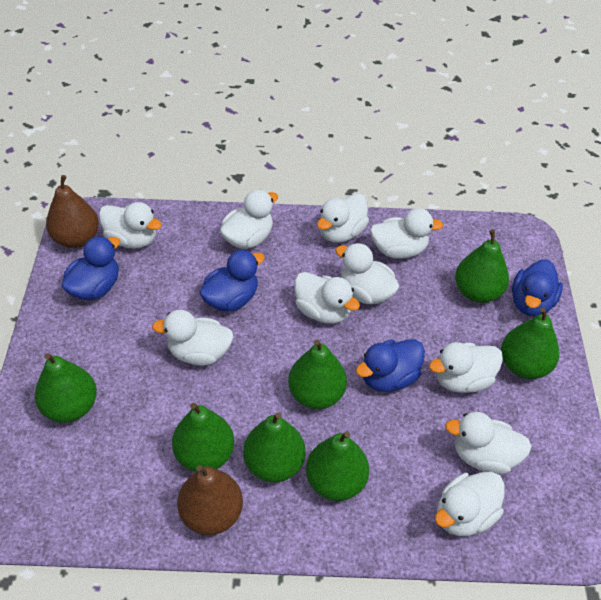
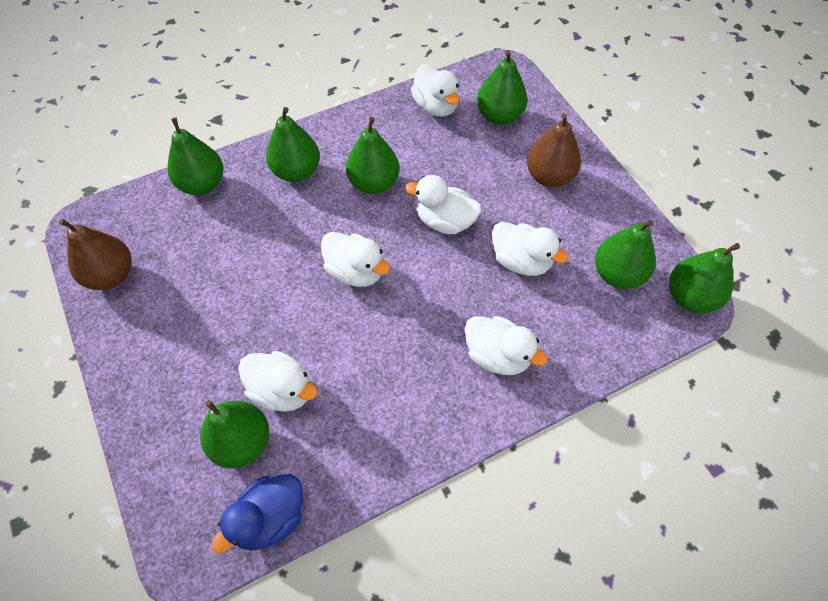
blue duck: 4 -> 1
white duck: 10 -> 6

